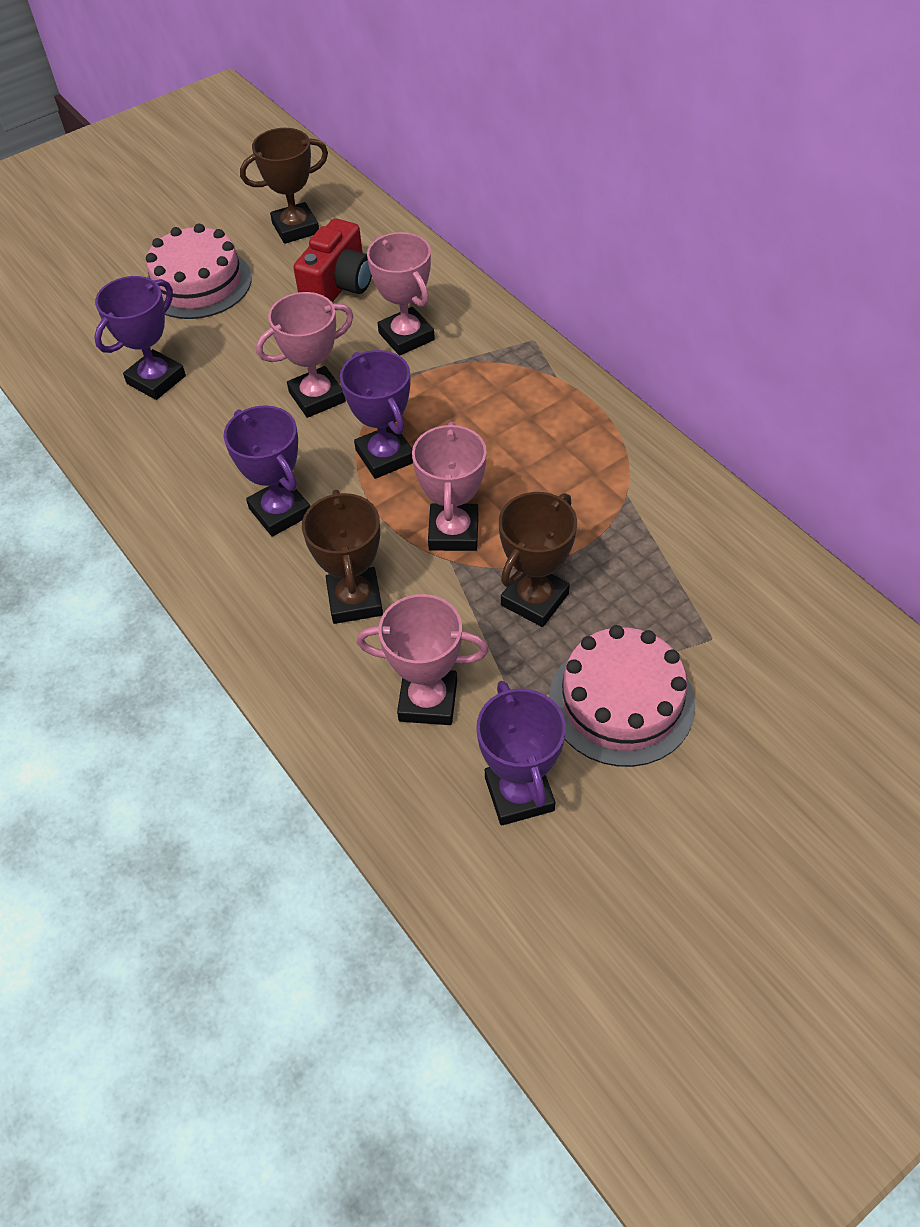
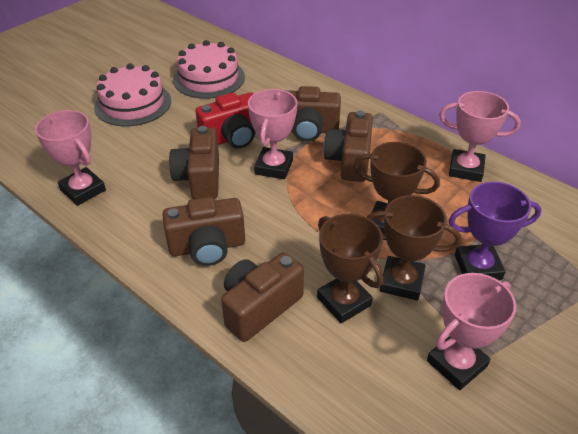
brown camera: 0 -> 5
purple trophy: 4 -> 1

